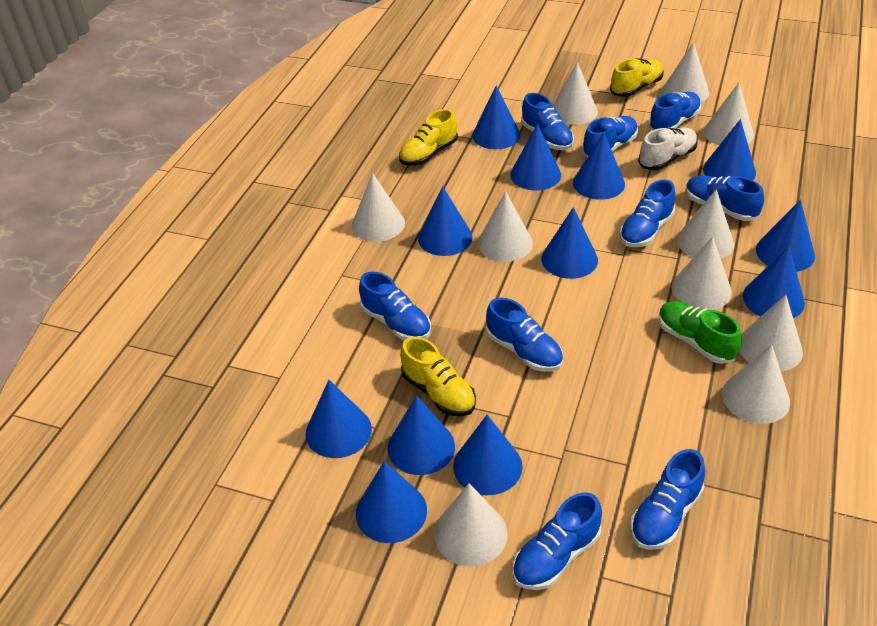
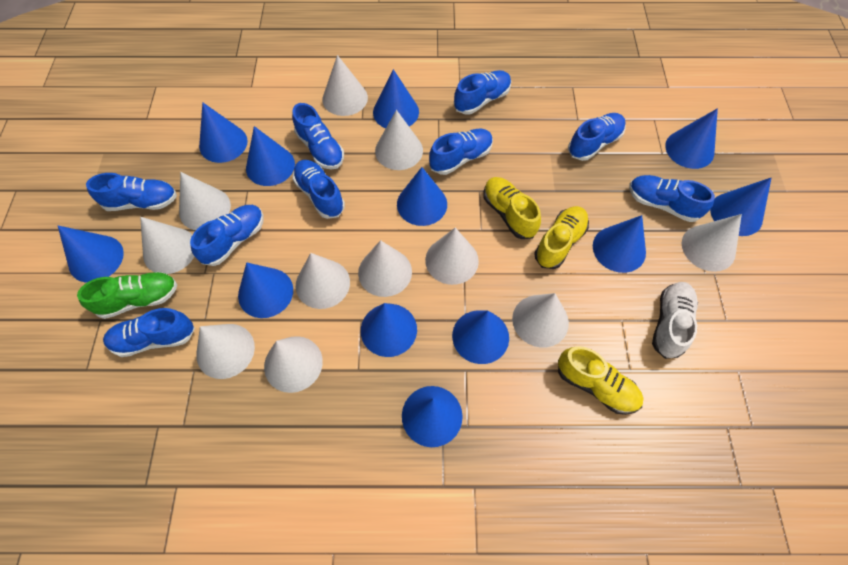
white cone: 10 -> 11

